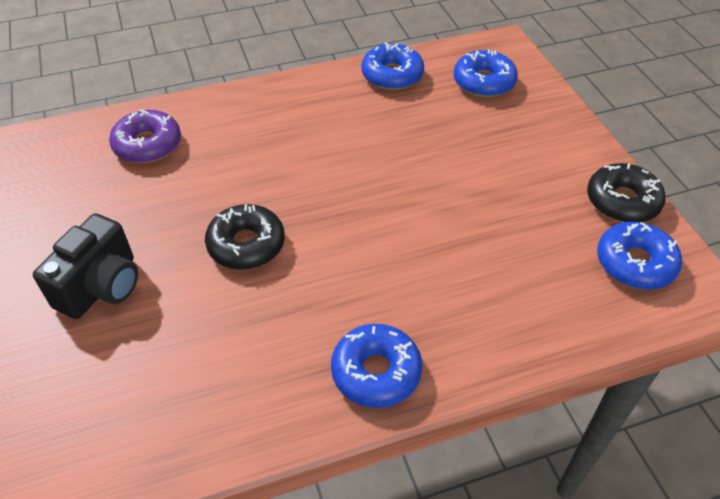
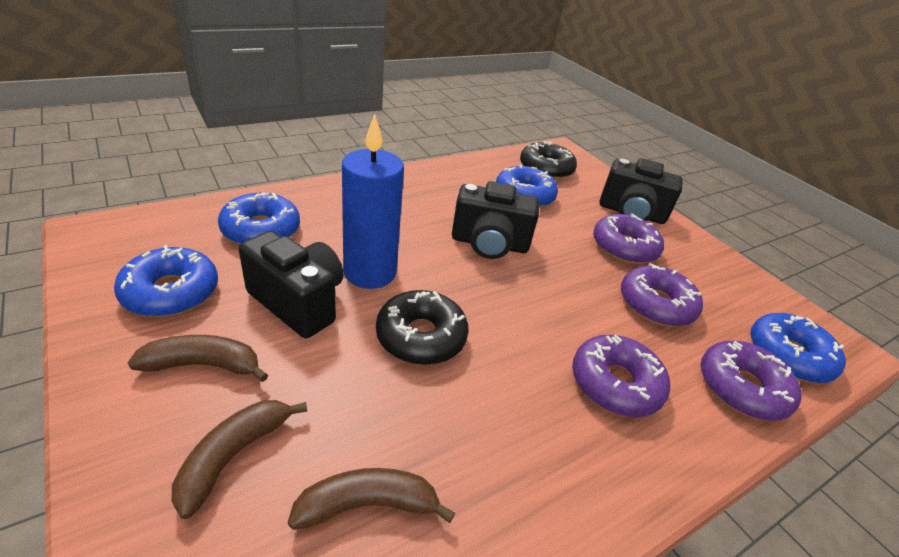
black camera: 1 -> 3
blue candle: 0 -> 1
brown banana: 0 -> 3
purple donut: 1 -> 4

